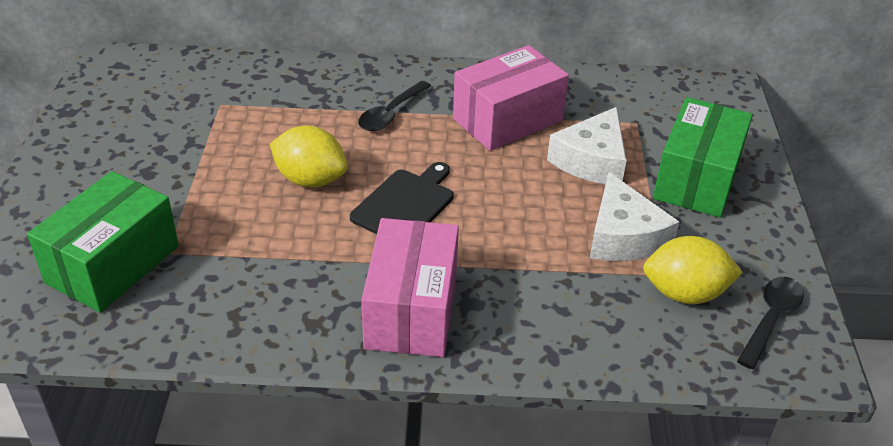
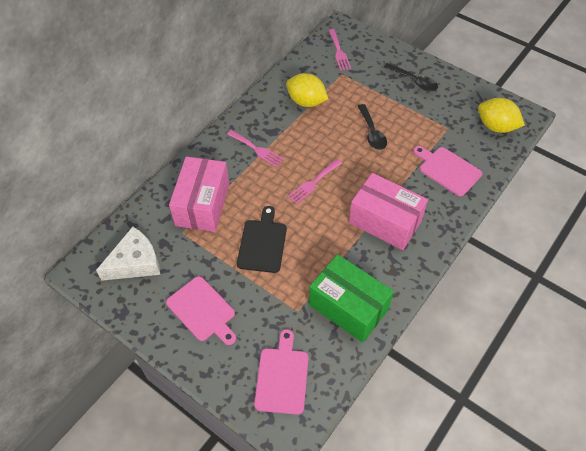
green box: 2 -> 1
pink cutting board: 0 -> 3
pink fork: 0 -> 3
white cheese: 2 -> 1

